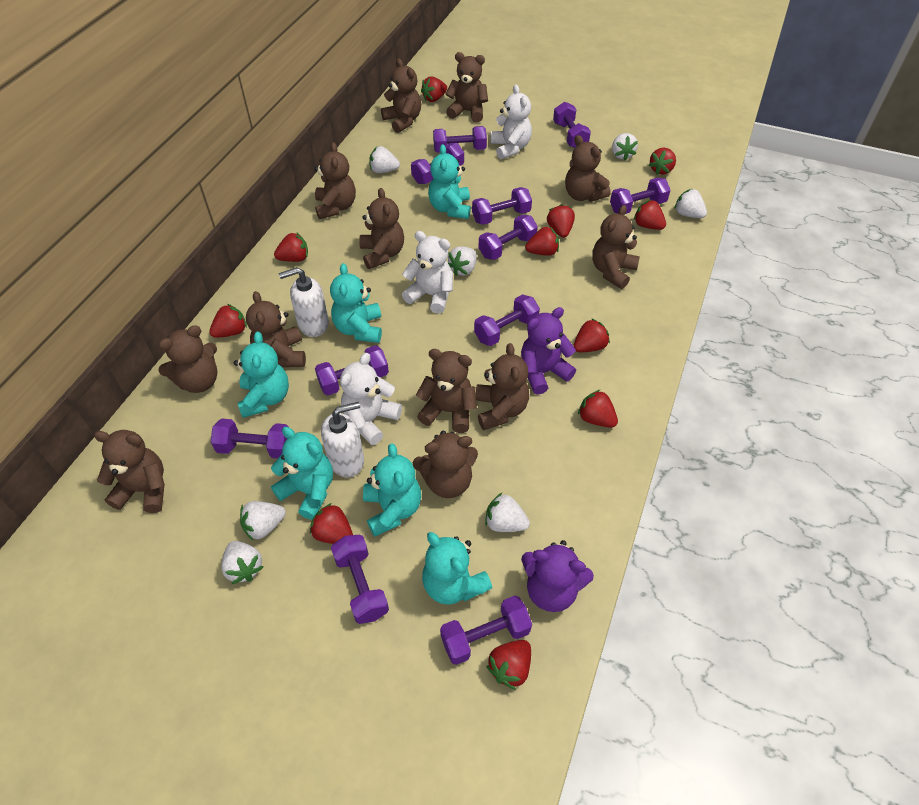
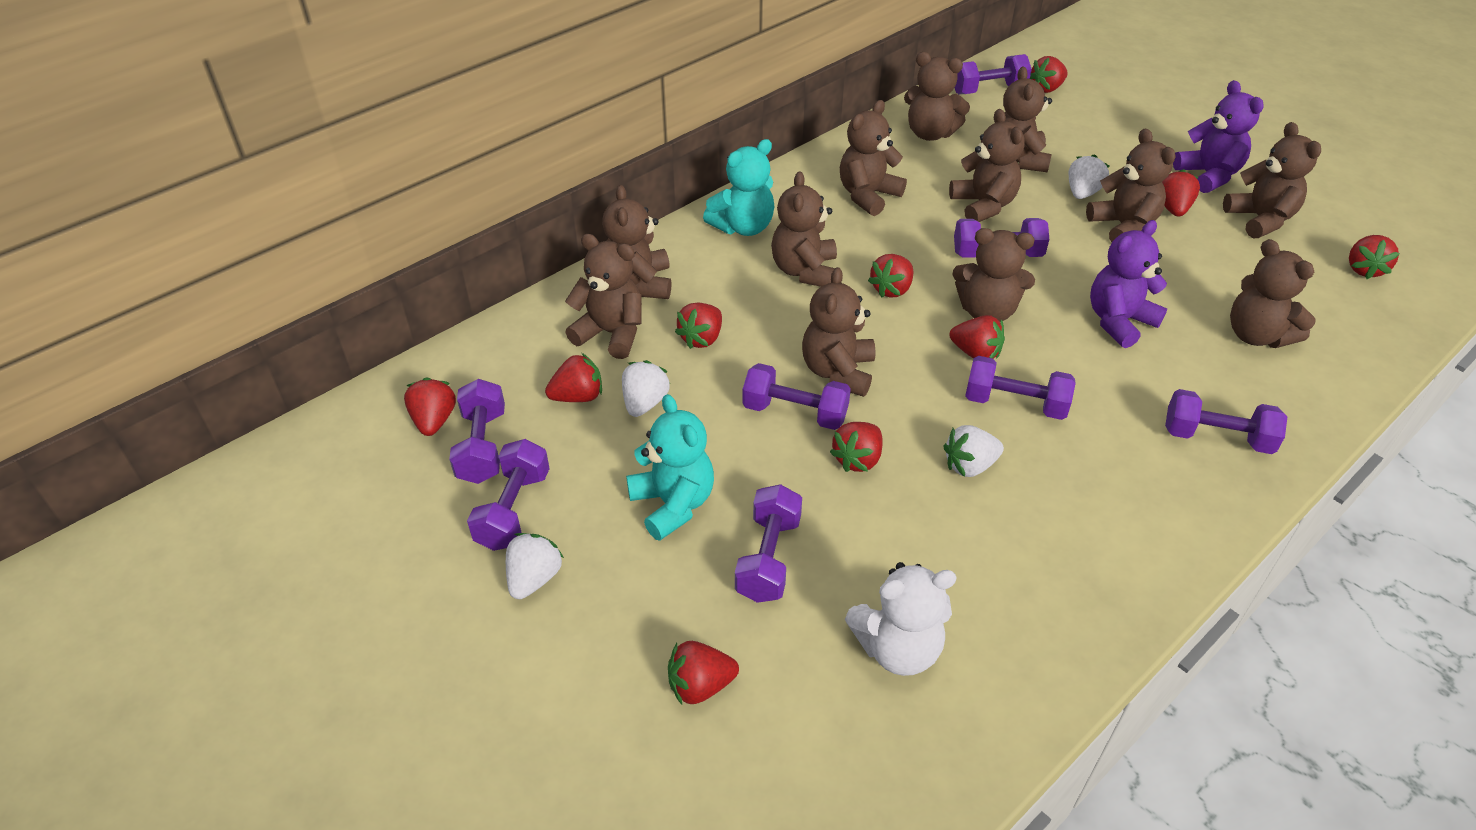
purple dumbbell: 11 -> 8
red strawberry: 11 -> 10
turquoise teddy bear: 6 -> 2
white soap dispenser: 2 -> 0
white strawberry: 7 -> 4
white teddy bear: 3 -> 1

